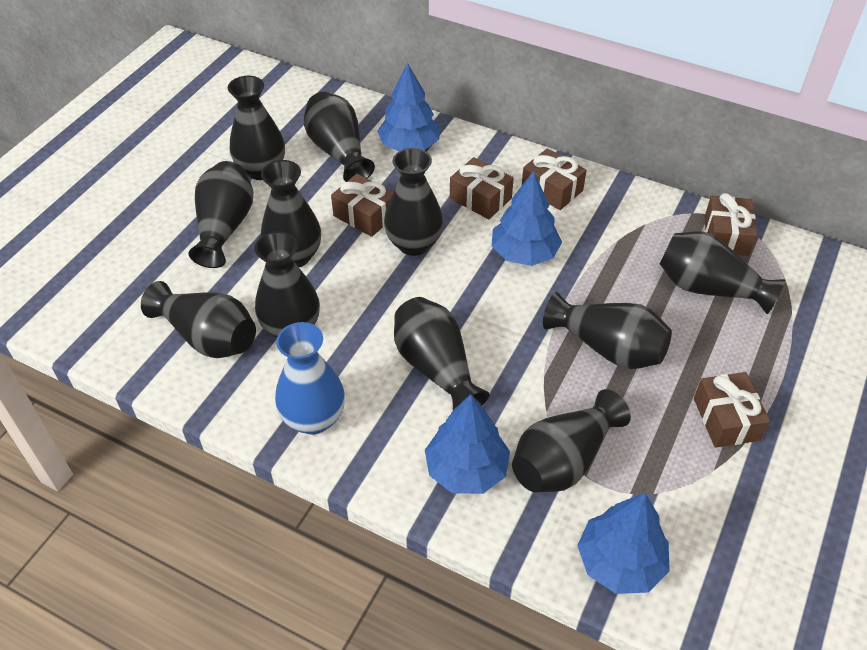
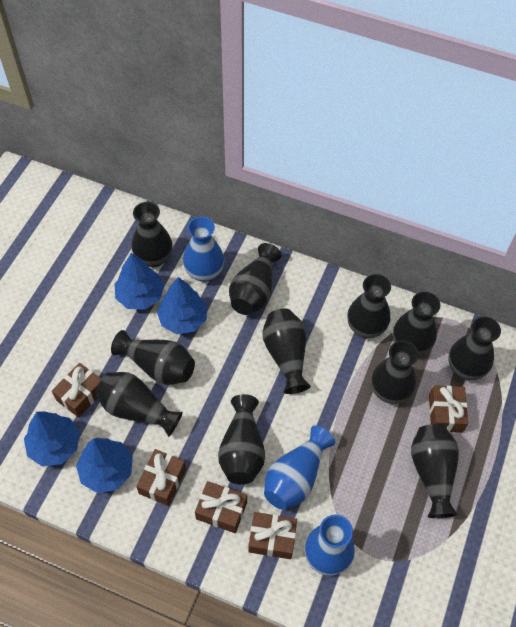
blue vase: 1 -> 3

